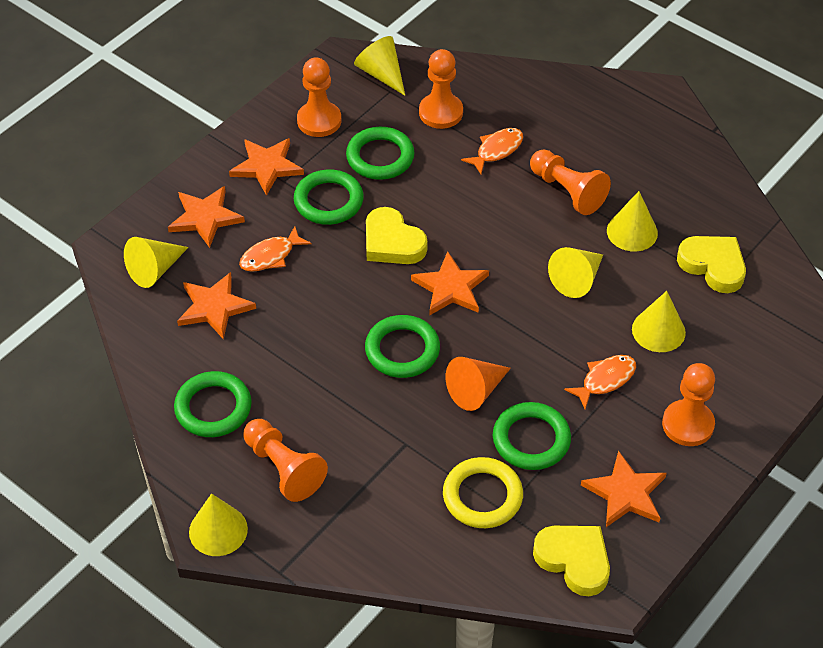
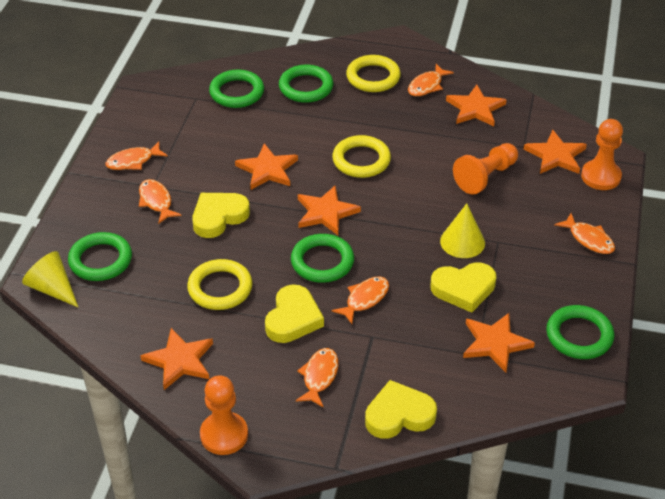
orange cone: 1 -> 0
orange fish: 3 -> 6
orange pawn: 5 -> 3
orange star: 5 -> 6
yellow cone: 6 -> 2
yellow heart: 3 -> 4
yellow ring: 1 -> 3

